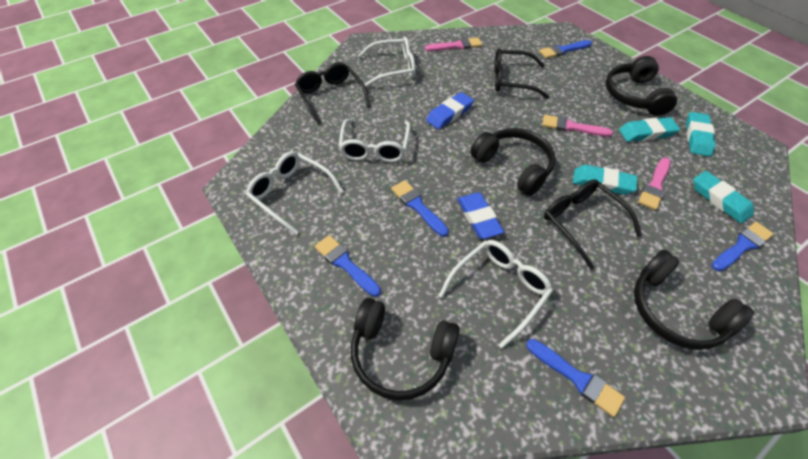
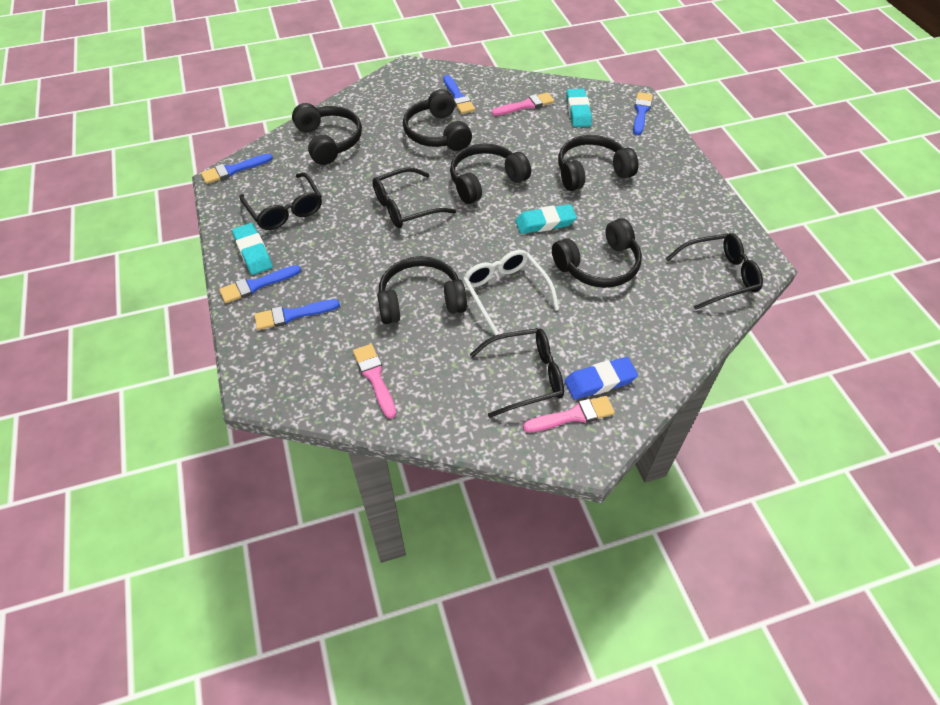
black glasses: 3 -> 4
black headphones: 4 -> 6
blue eraser: 2 -> 1
turquoise eraser: 4 -> 3
white glasses: 4 -> 1

